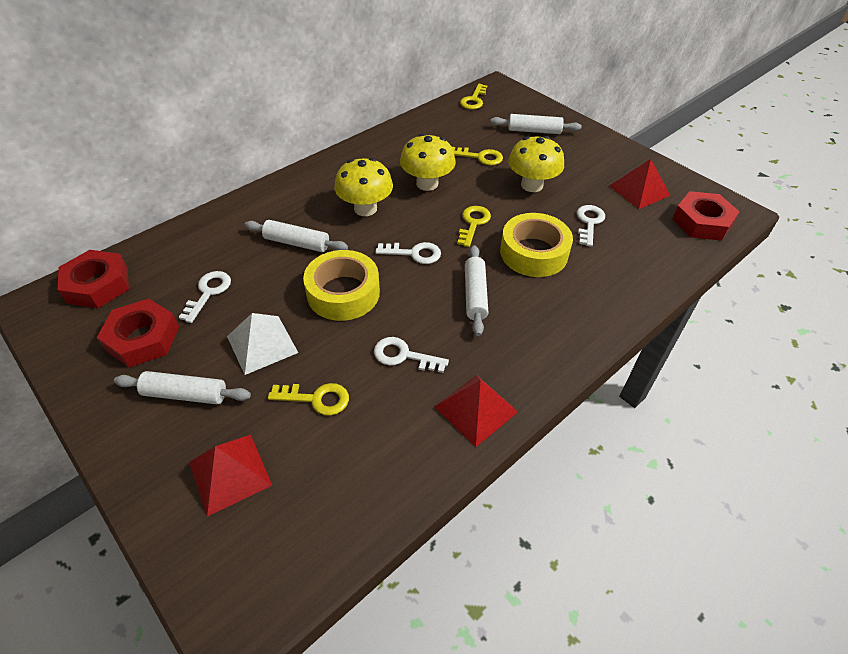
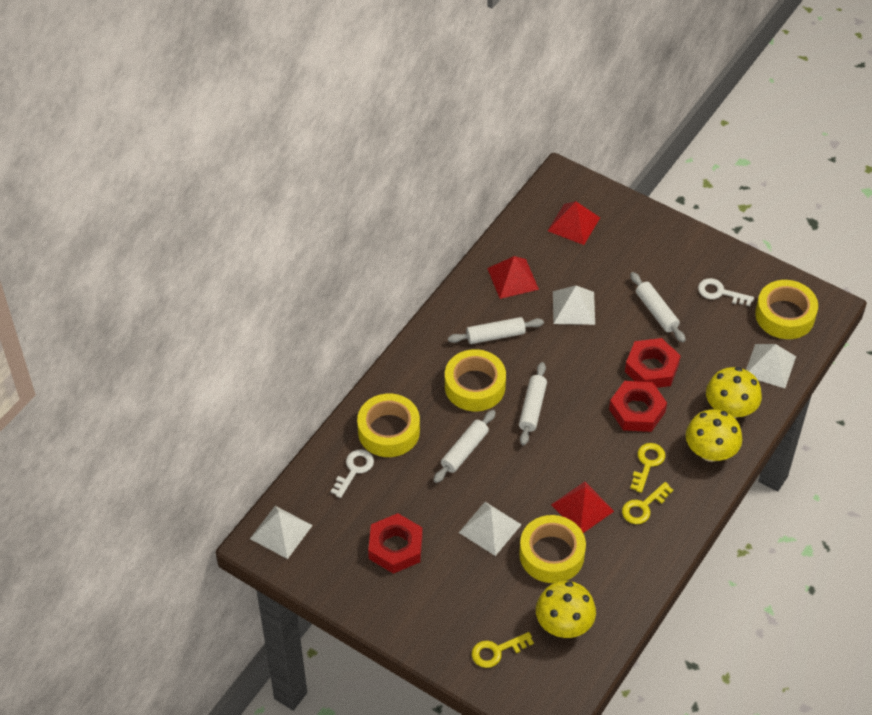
white key: 4 -> 2
white pyramid: 1 -> 4
yellow key: 4 -> 3
yellow tape: 2 -> 4

